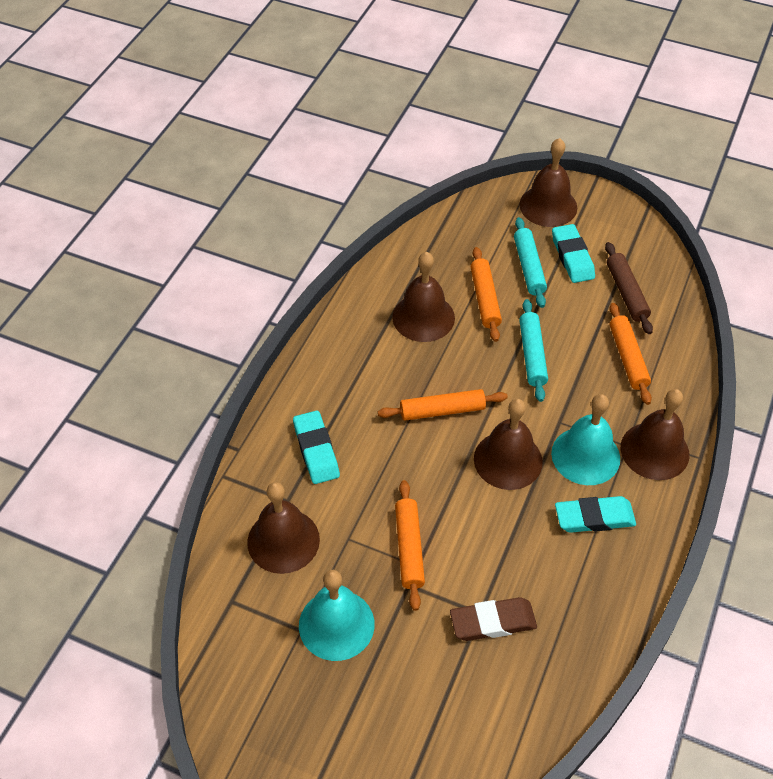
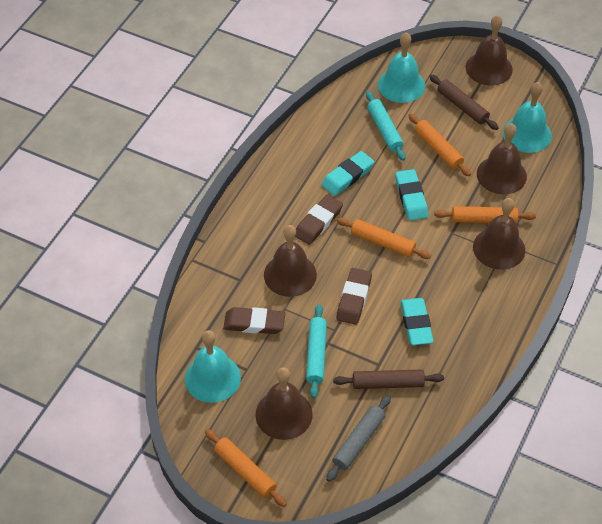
brown eraser: 1 -> 3
brown rolling pin: 1 -> 2
grey rolling pin: 0 -> 1
turquoise bell: 2 -> 3

